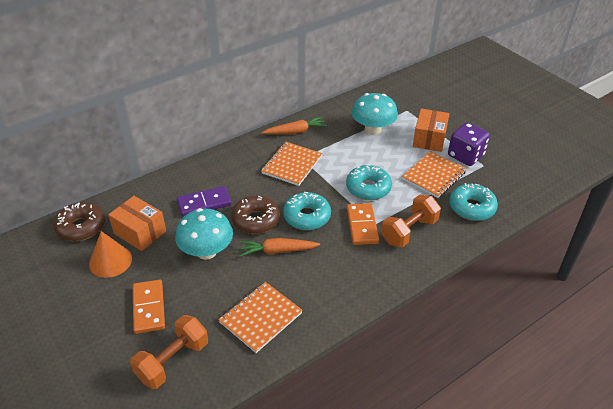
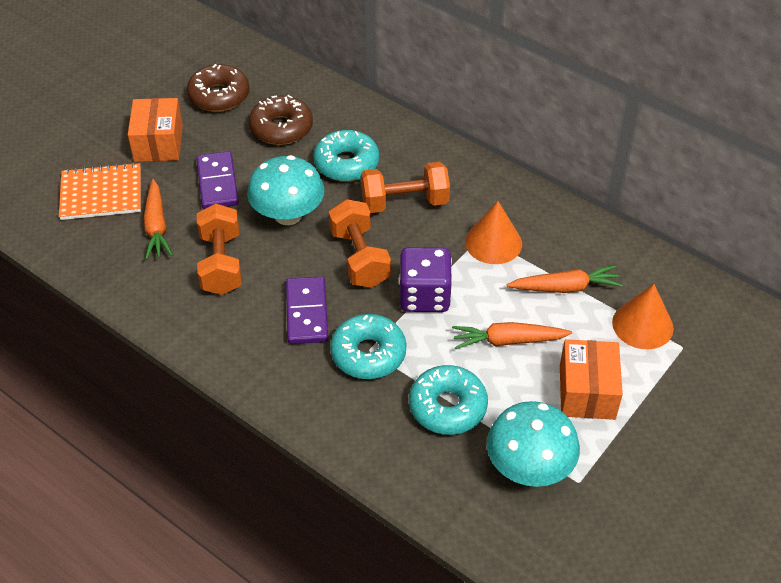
orange carrot: 2 -> 3
orange cone: 1 -> 2
orange domino: 2 -> 0
orange dumbbell: 2 -> 3
orange notebook: 3 -> 1
purple domino: 1 -> 2

